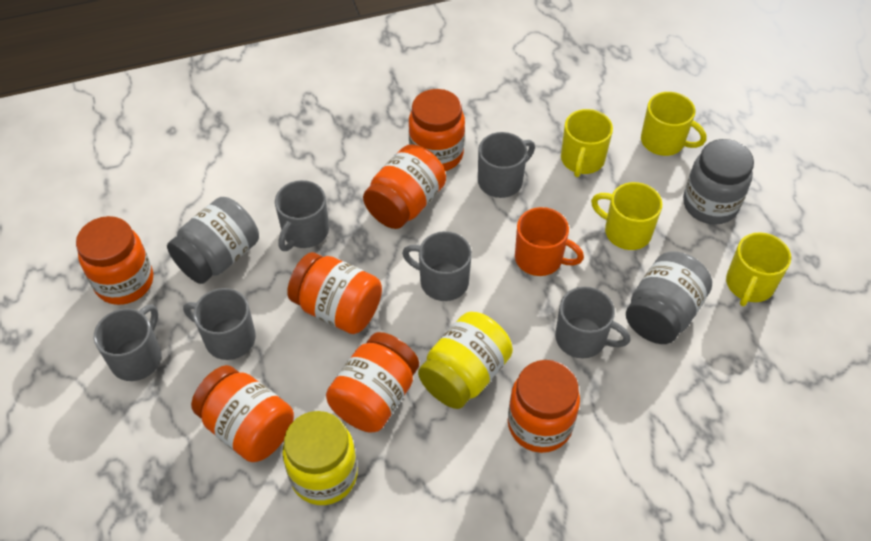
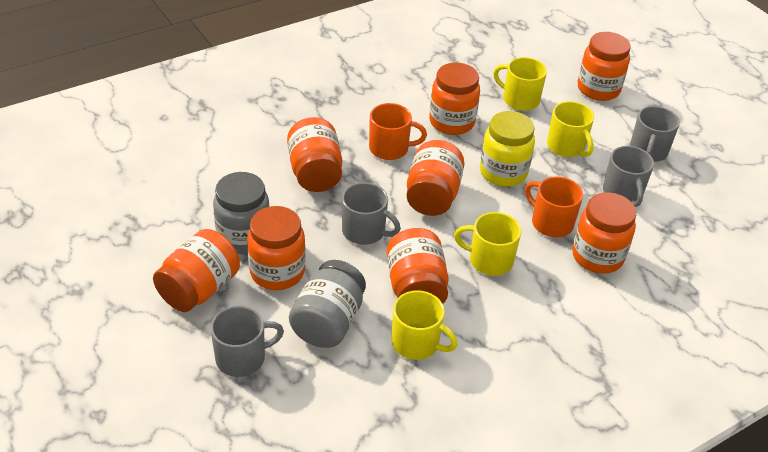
grey jar: 3 -> 2
grey mug: 6 -> 4
orange jar: 7 -> 8
orange mug: 1 -> 2
yellow jar: 2 -> 1

